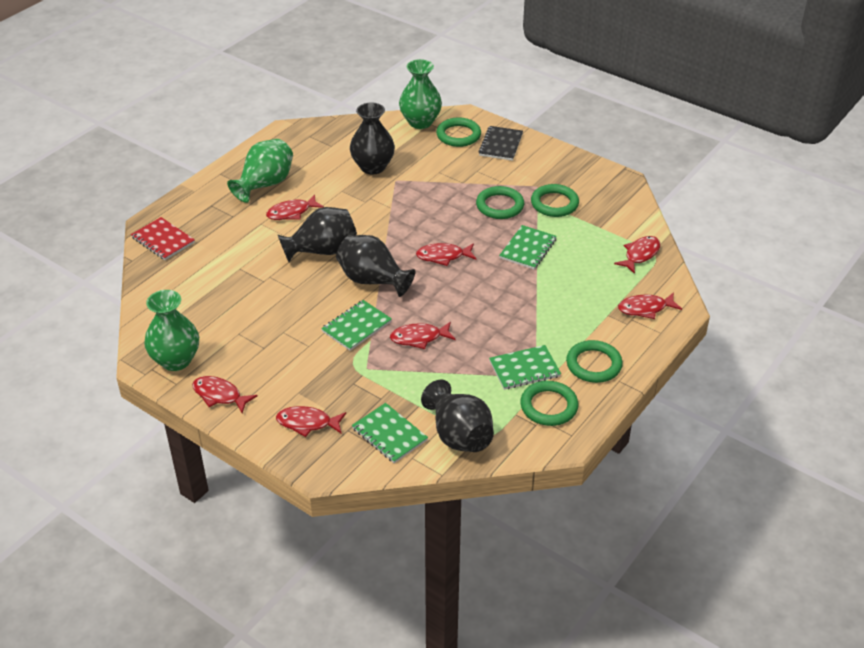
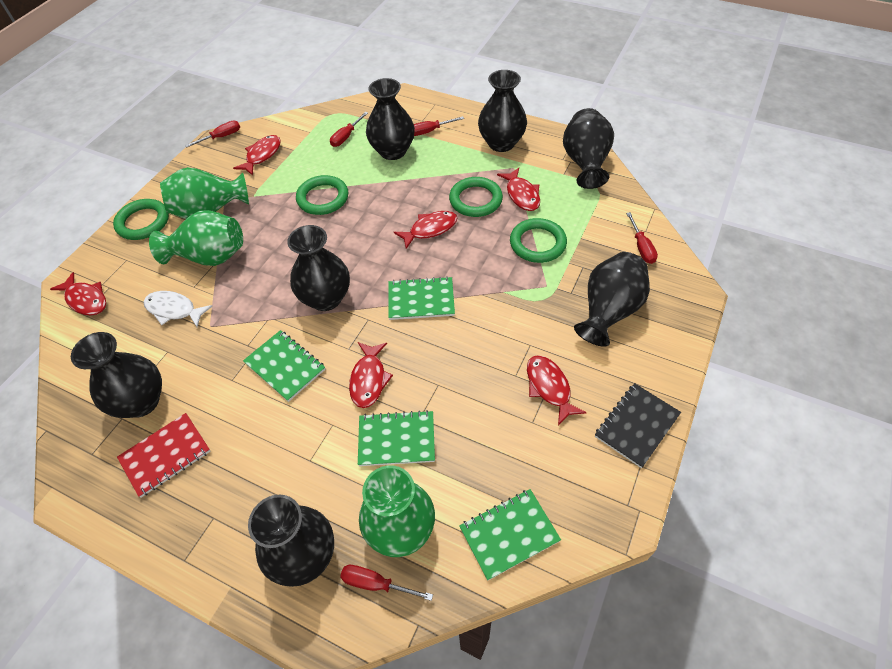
black vase: 4 -> 7
green ring: 5 -> 4
red fish: 7 -> 6
red screwdriver: 0 -> 5
white fish: 0 -> 1

